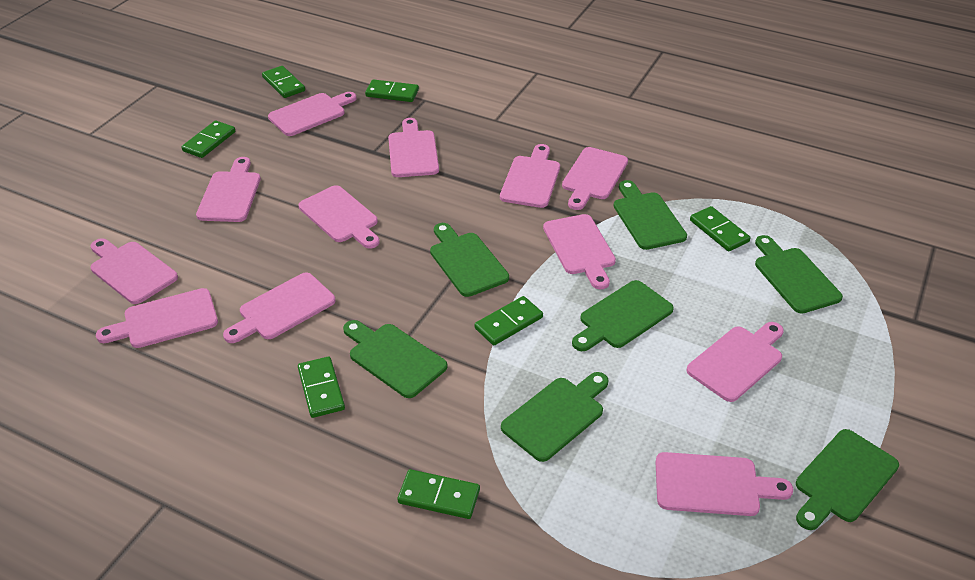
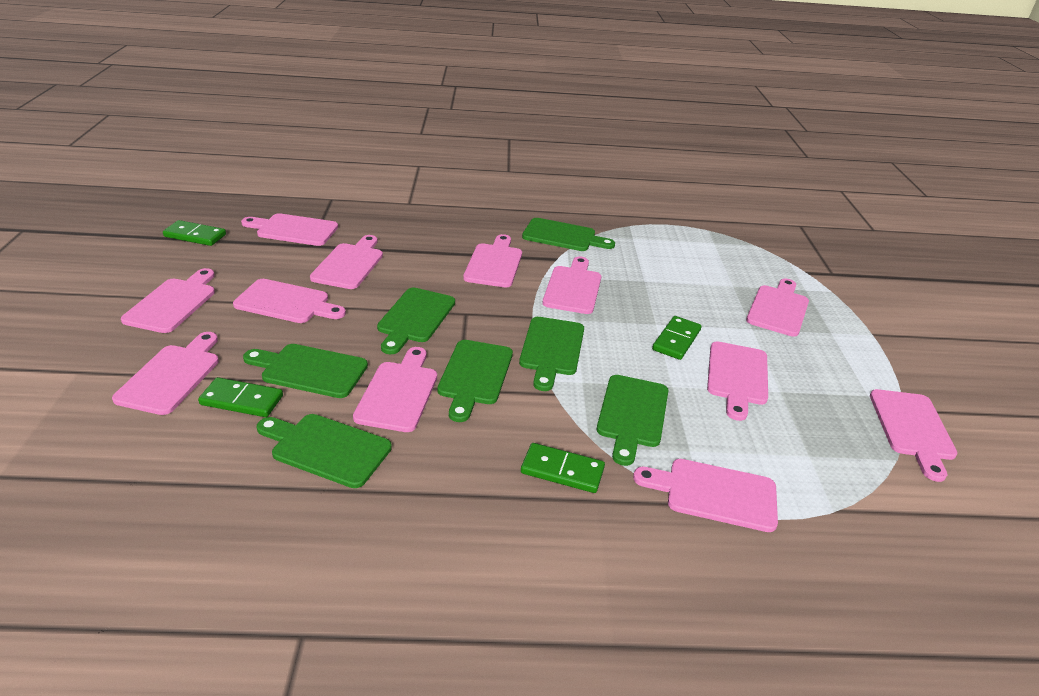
green domino: 7 -> 4

